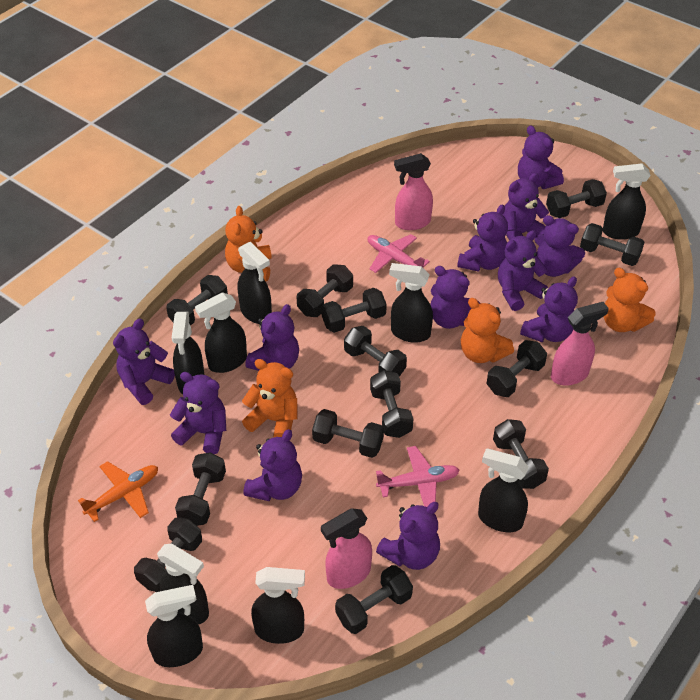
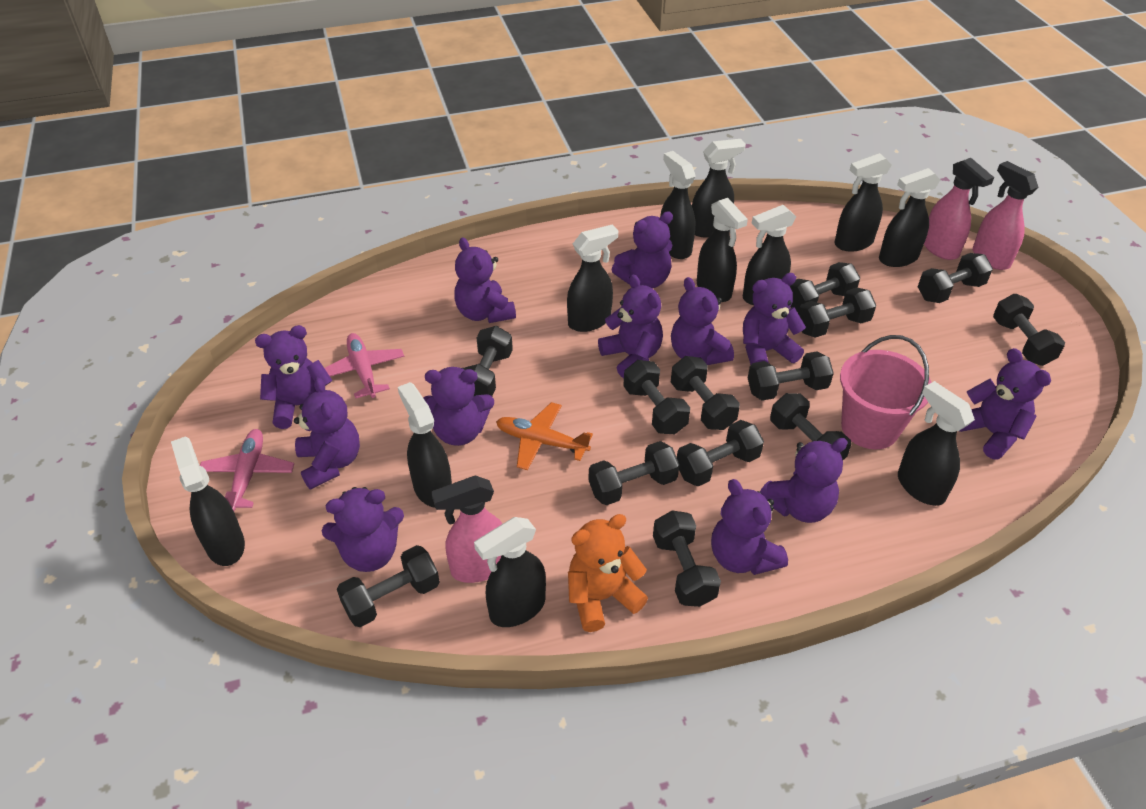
black spray bottle: 9 -> 11
orange teddy bear: 4 -> 1
pink bucket: 0 -> 1

